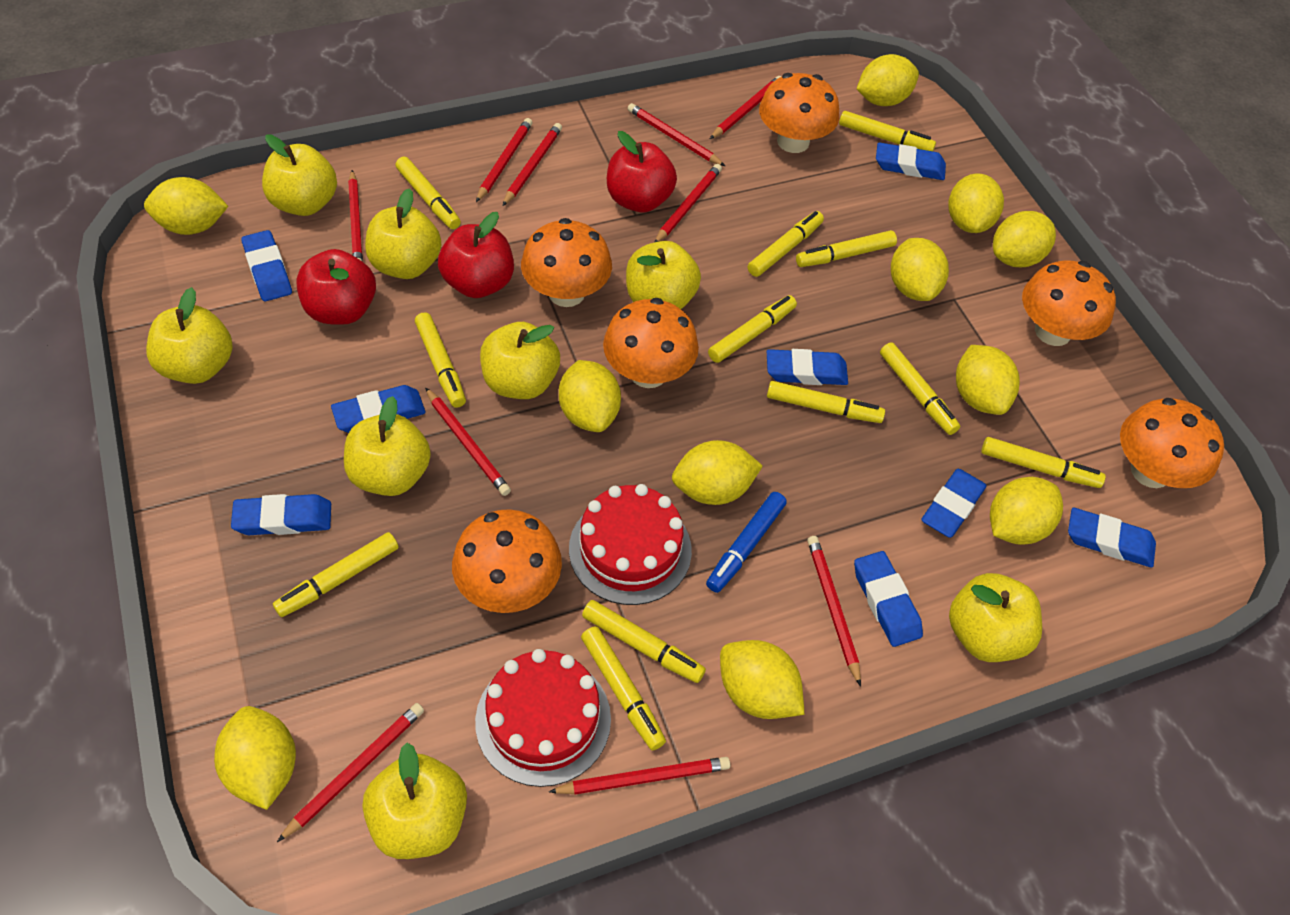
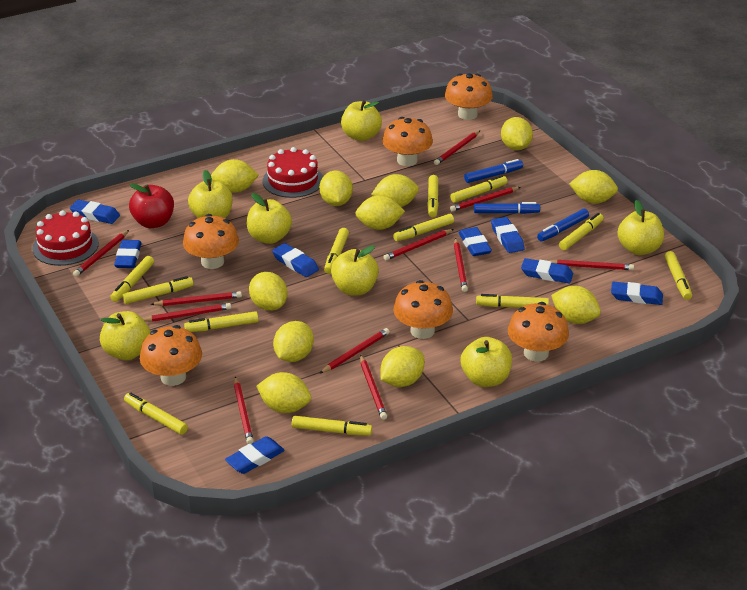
blue marker: 1 -> 3
red apple: 3 -> 1
red pencil: 10 -> 11
yellow apple: 8 -> 7

